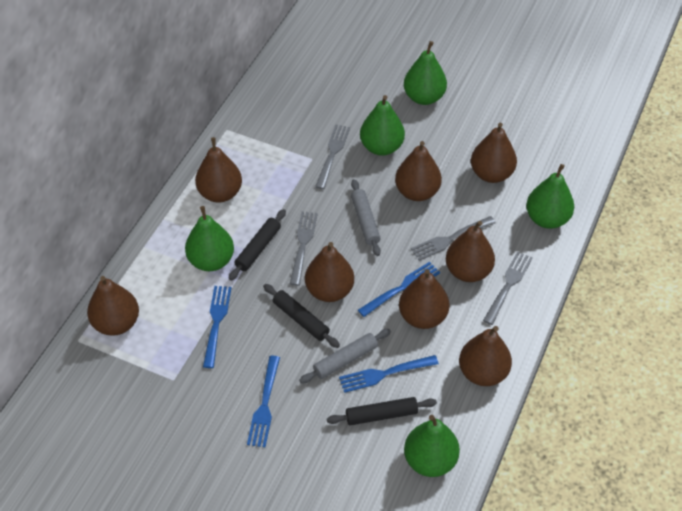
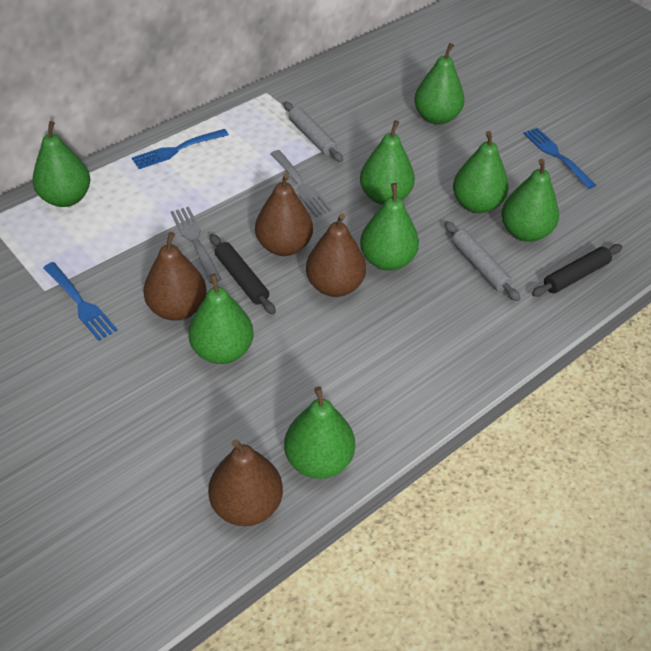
black rolling pin: 3 -> 2
blue fork: 4 -> 3
brown pear: 8 -> 4
green pear: 5 -> 8
grey fork: 4 -> 2

